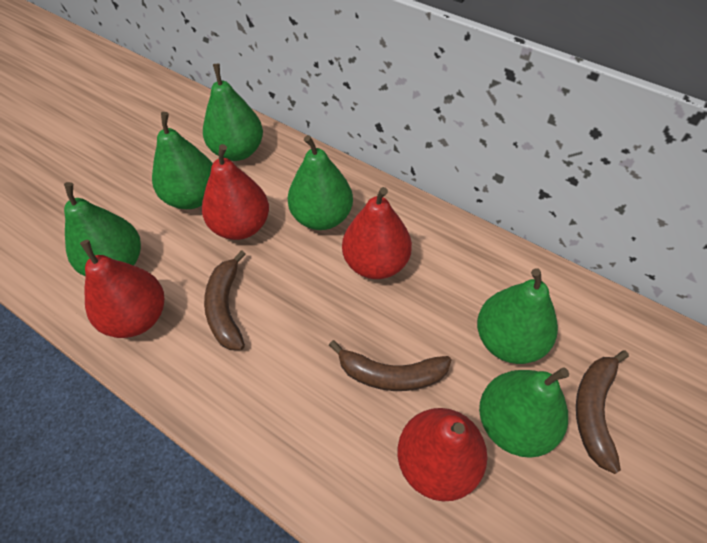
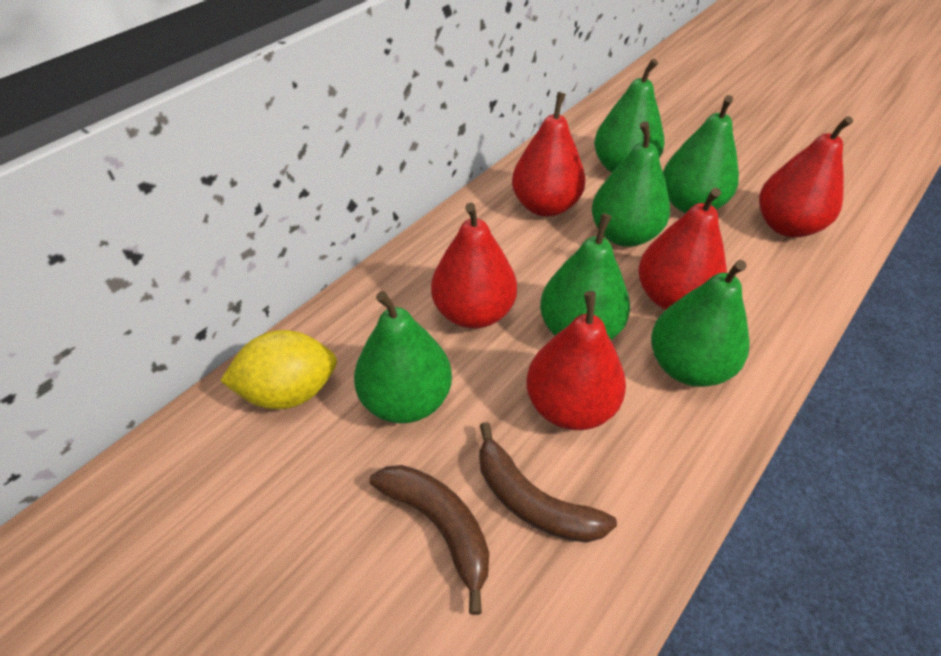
brown banana: 3 -> 2
red pear: 4 -> 5
yellow lemon: 0 -> 1

